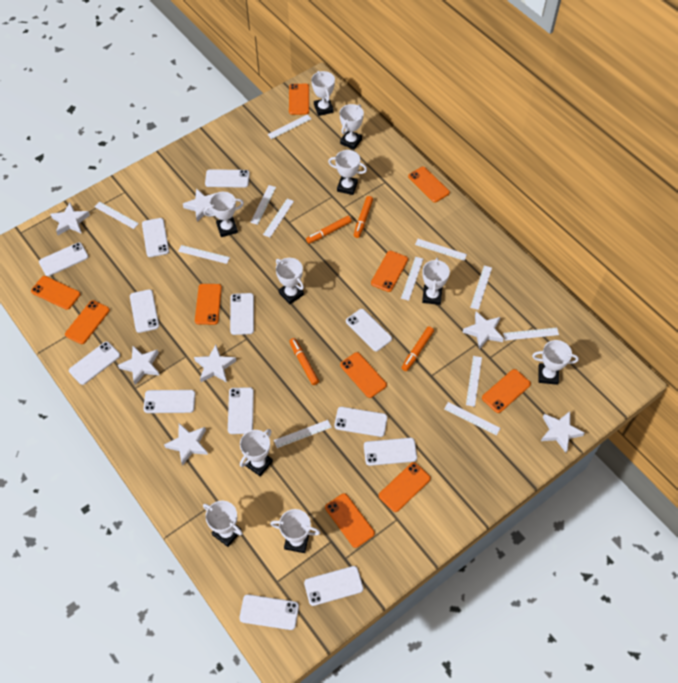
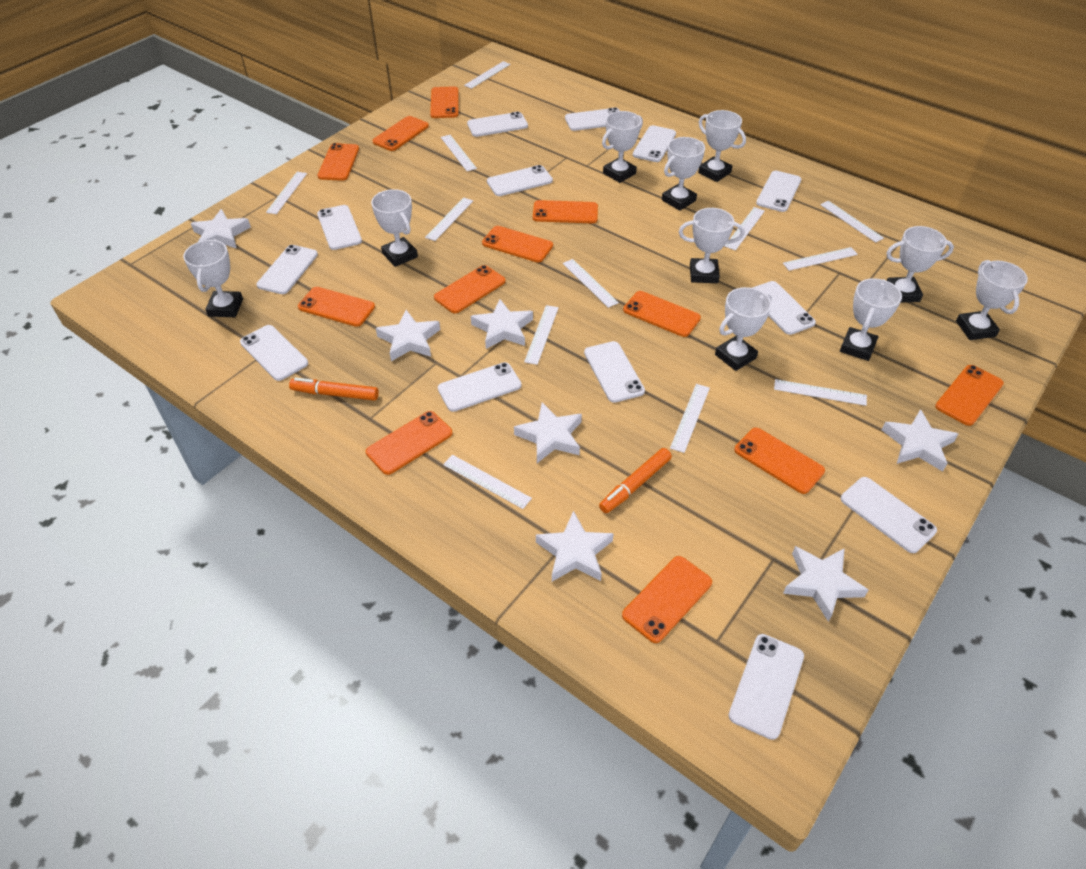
orange marker: 4 -> 2
orange phone: 10 -> 12

